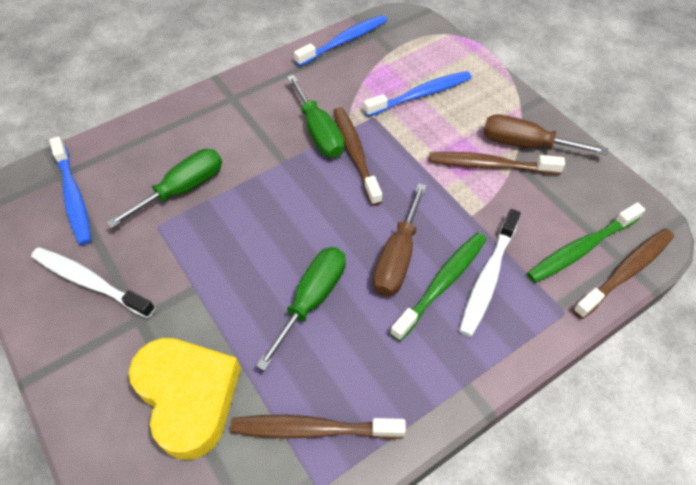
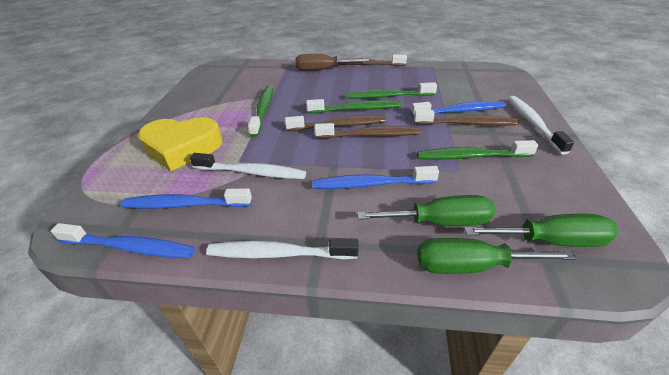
blue toothbrush: 3 -> 4
brown screwdriver: 2 -> 1
green toothbrush: 2 -> 4
white toothbrush: 2 -> 3

